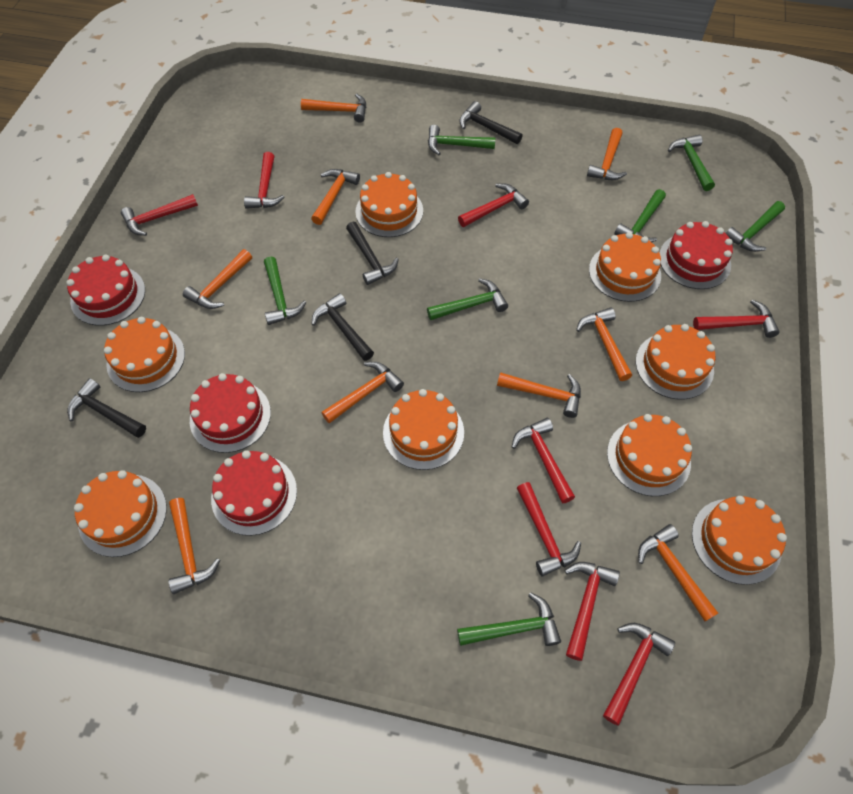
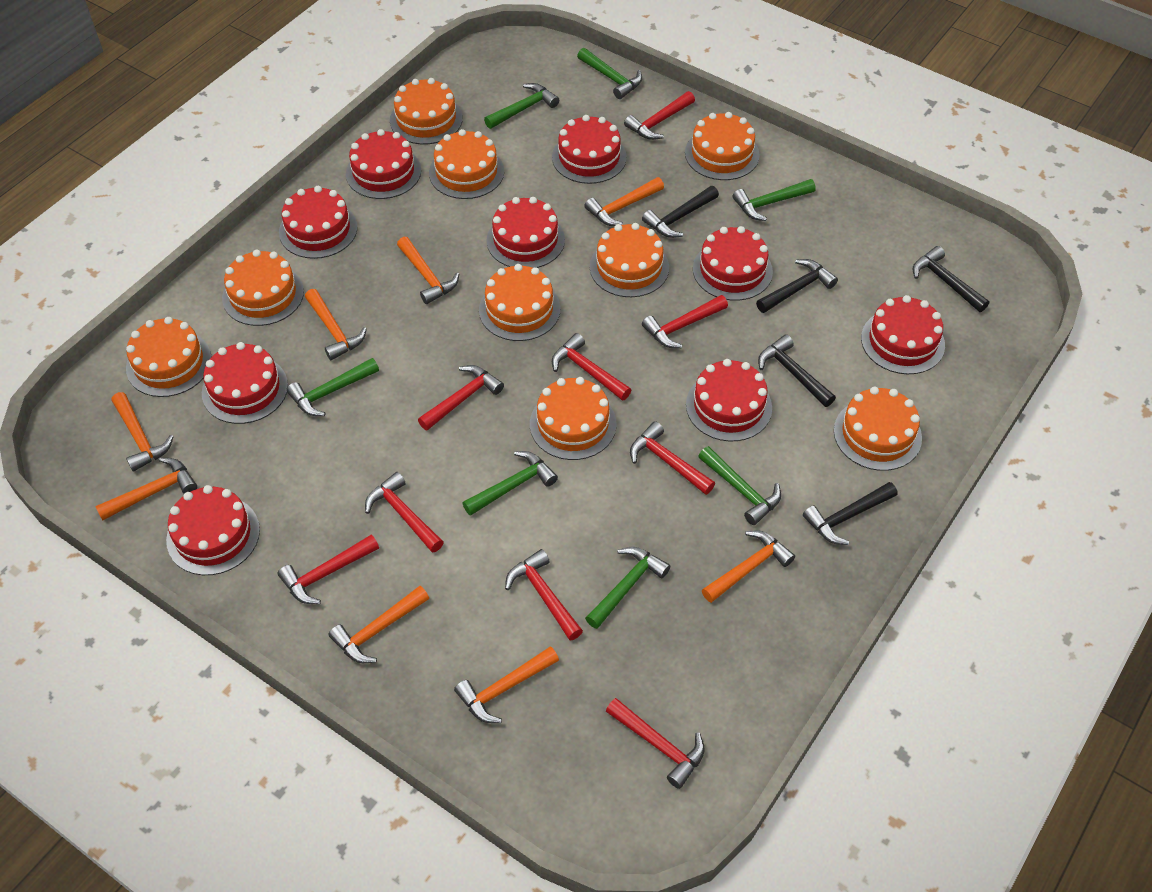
black hammer: 4 -> 5
orange cake: 8 -> 9
orange hammer: 9 -> 8
red cake: 4 -> 9
red hammer: 8 -> 9

